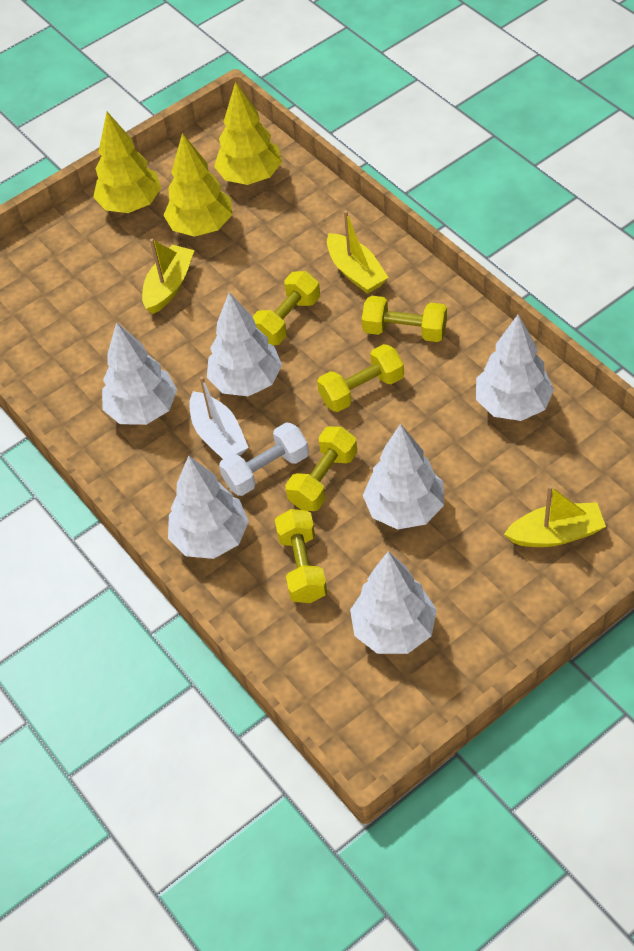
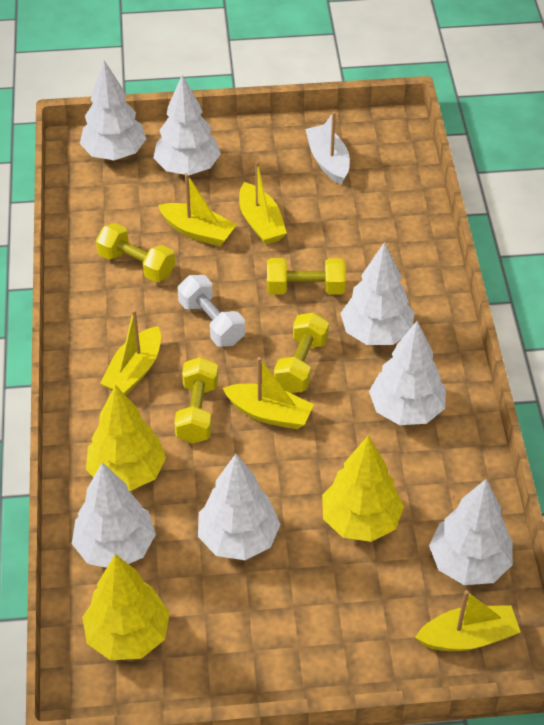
white tree: 6 -> 7
yellow boat: 3 -> 5
yellow dumbbell: 5 -> 4

